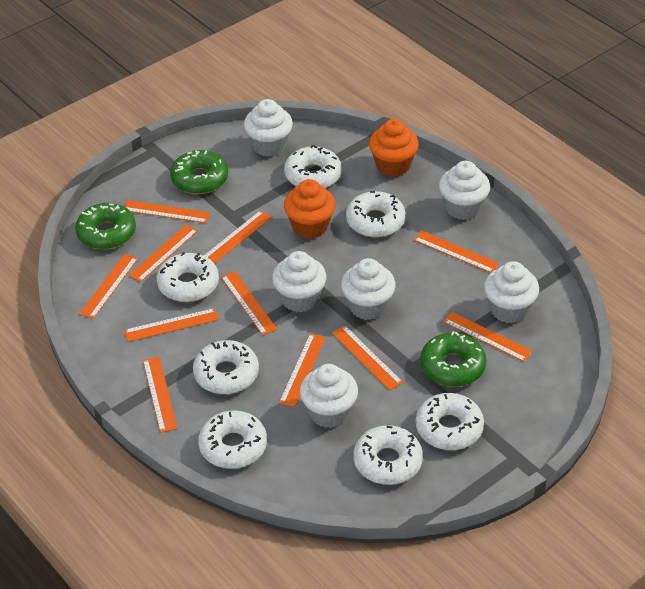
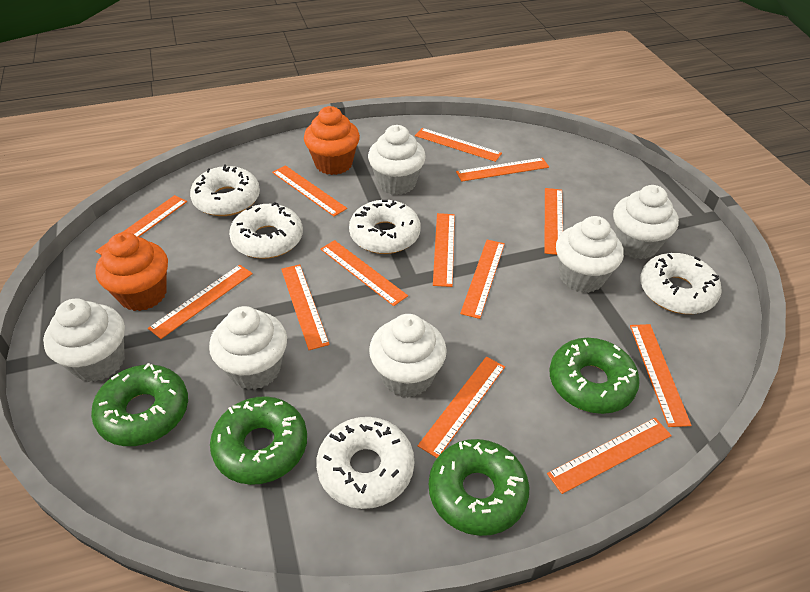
green donut: 3 -> 4
orange ruler: 11 -> 13
white donut: 7 -> 5

